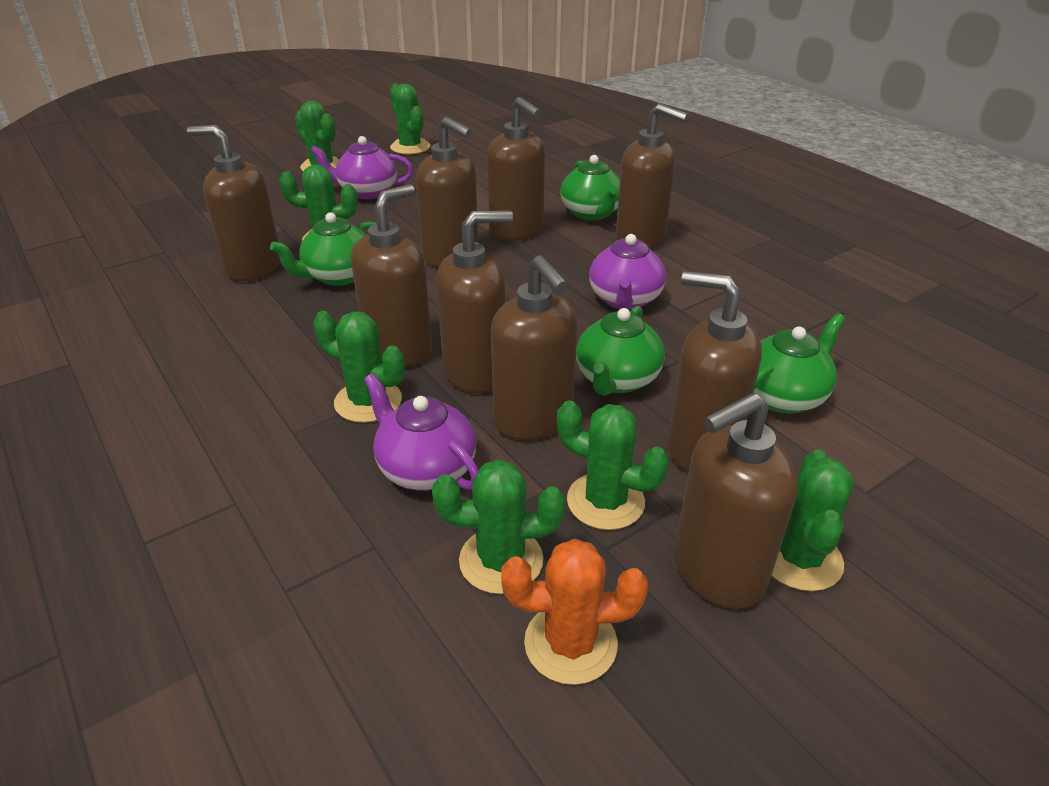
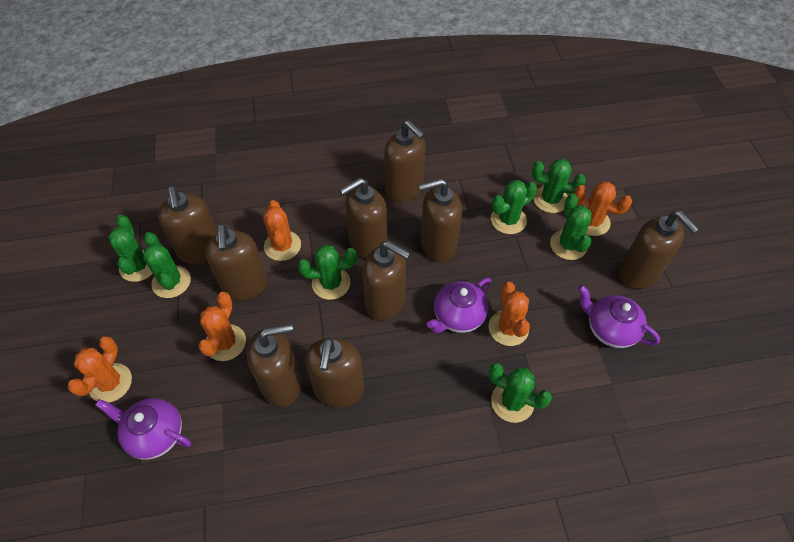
green teapot: 4 -> 0
orange cactus: 1 -> 5

